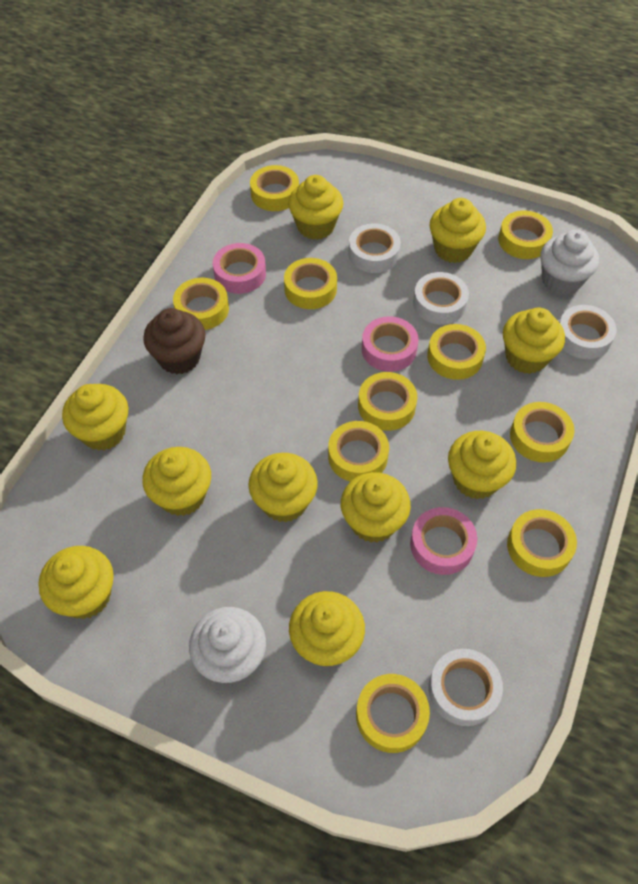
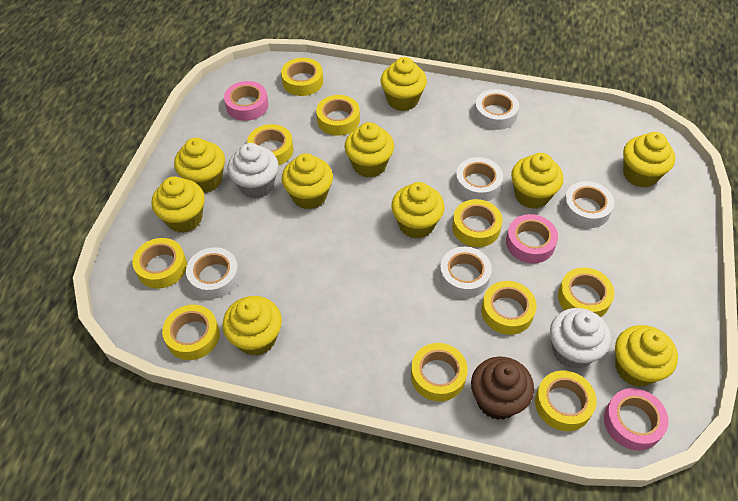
white tape: 4 -> 5

